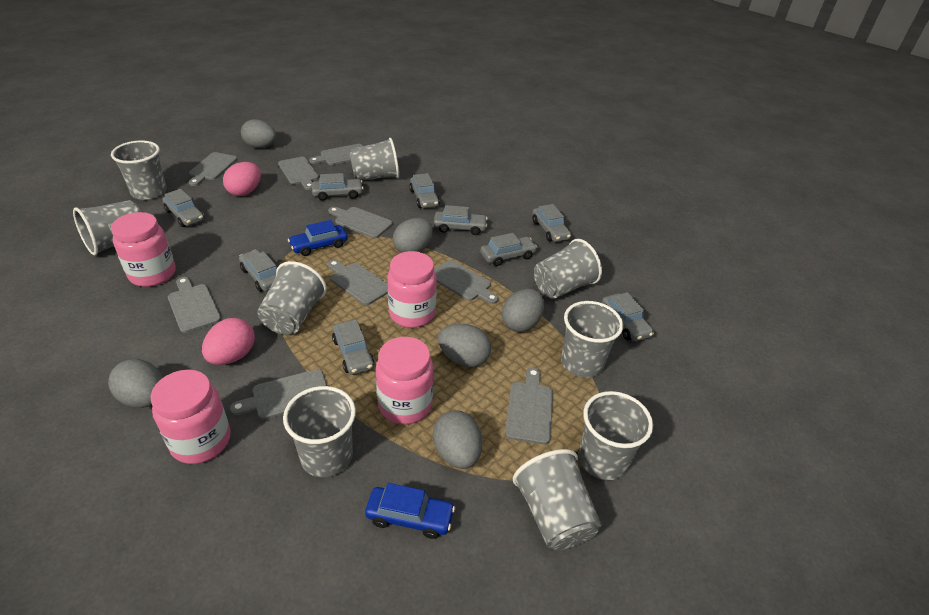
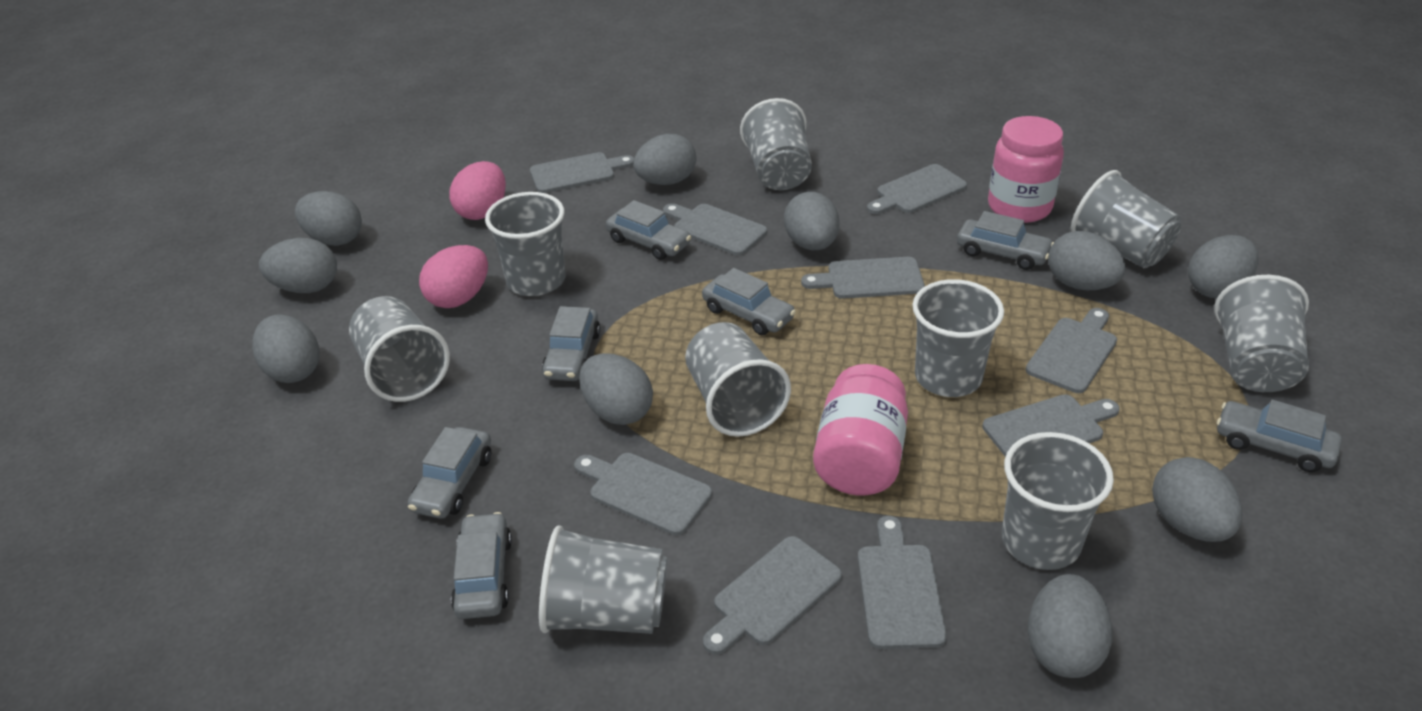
blue car: 2 -> 0
grey car: 9 -> 7
grey egg: 6 -> 10
pink jar: 4 -> 2

